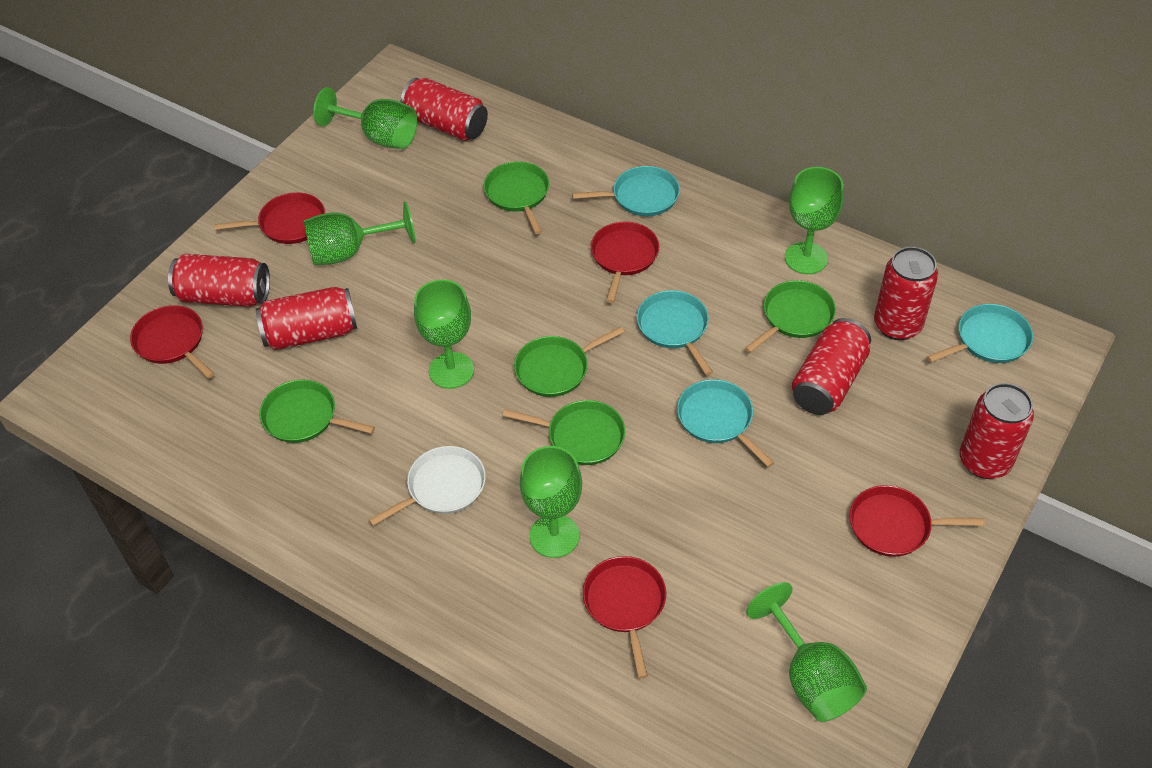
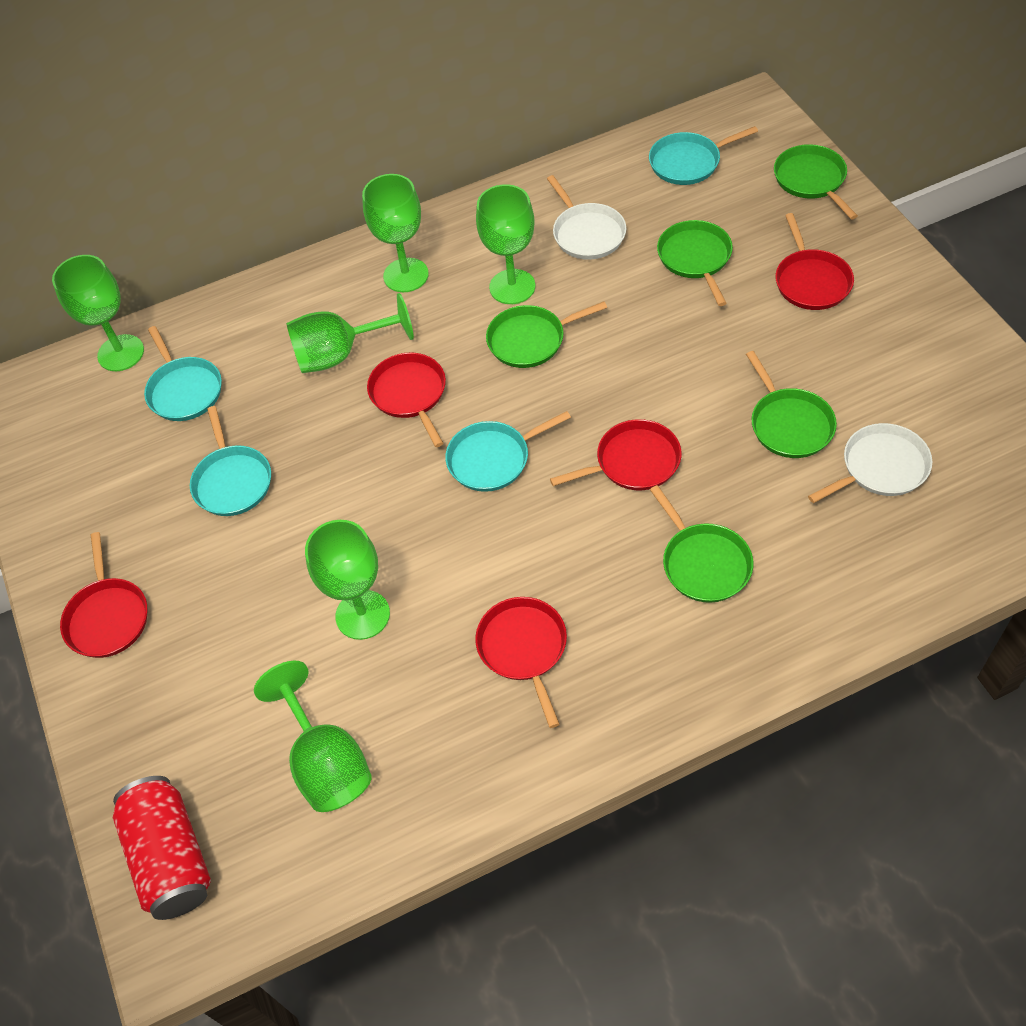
red can: 6 -> 1
white pan: 1 -> 2

